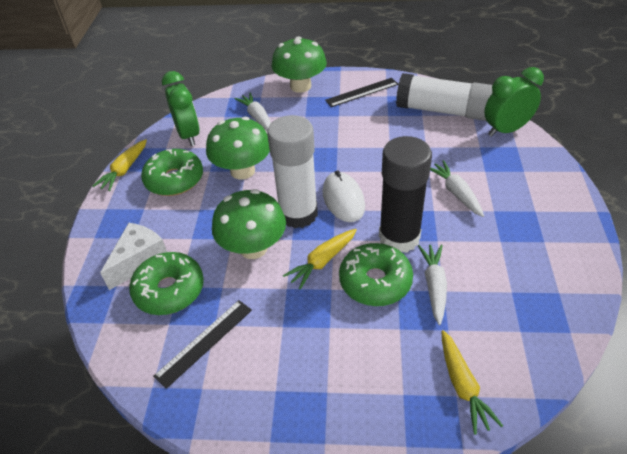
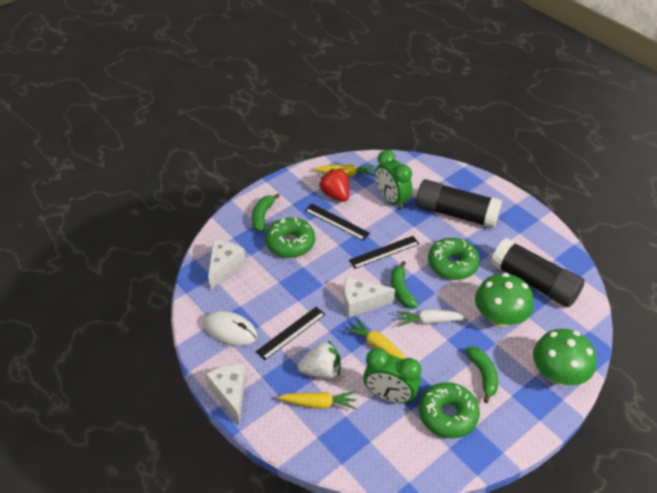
black glue stick: 1 -> 2
black ruler: 2 -> 3
green banana: 0 -> 3
green mushroom: 3 -> 2
red strawberry: 0 -> 1
white carrot: 3 -> 1
white cheese: 1 -> 3
white glue stick: 2 -> 0
white strawberry: 0 -> 1

